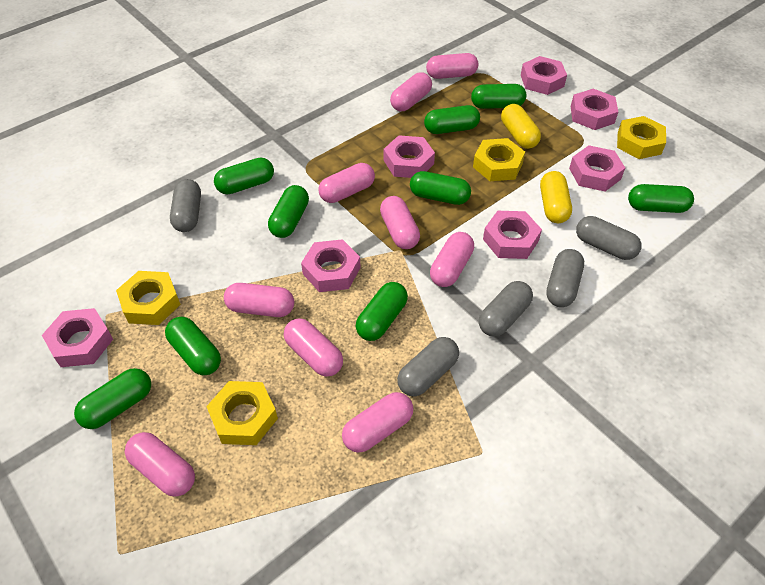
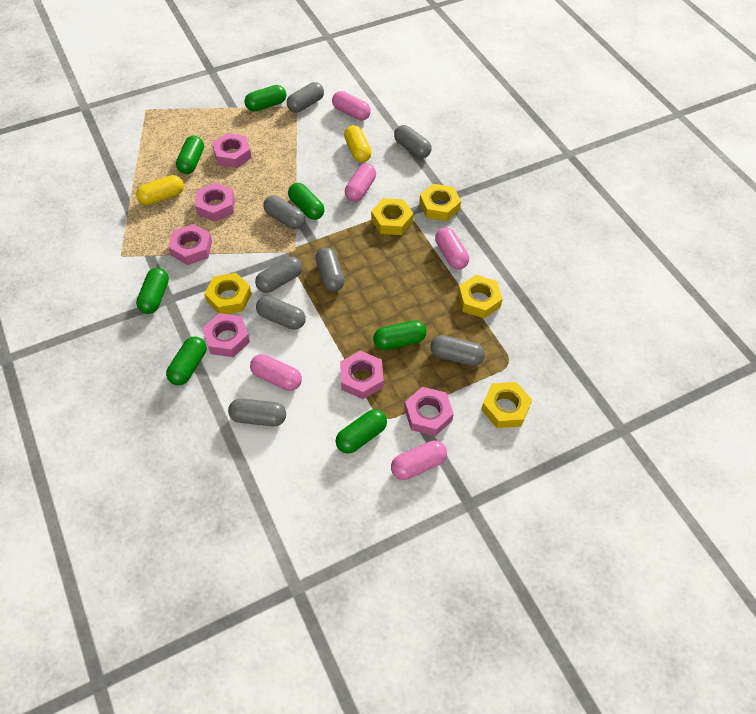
green capsule: 9 -> 7
grey capsule: 5 -> 8
pink capsule: 9 -> 5
pink nut: 7 -> 6
yellow nut: 4 -> 5

